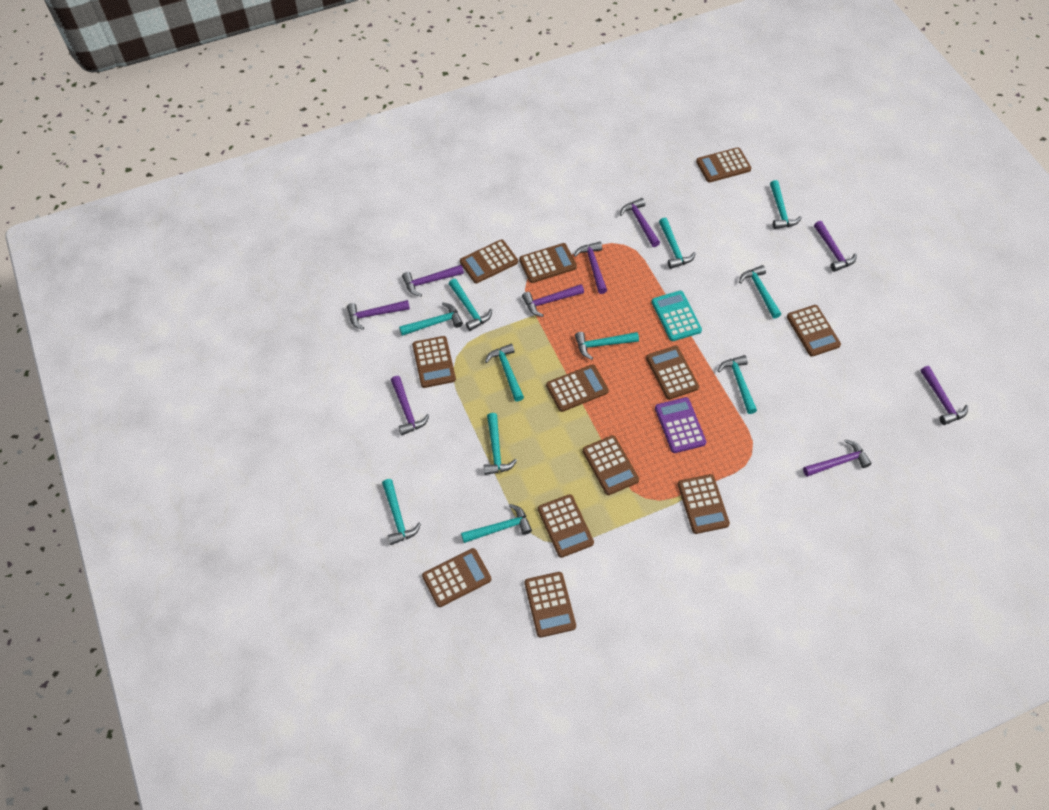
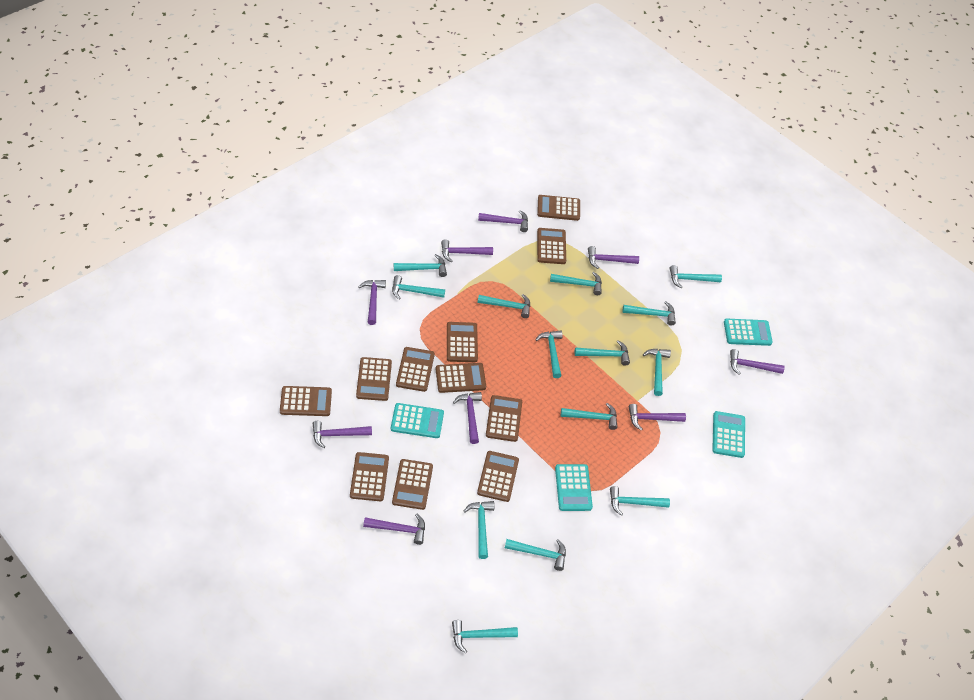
brown calculator: 12 -> 11
purple calculator: 1 -> 0
turquoise calculator: 1 -> 4
turquoise hammer: 11 -> 14

